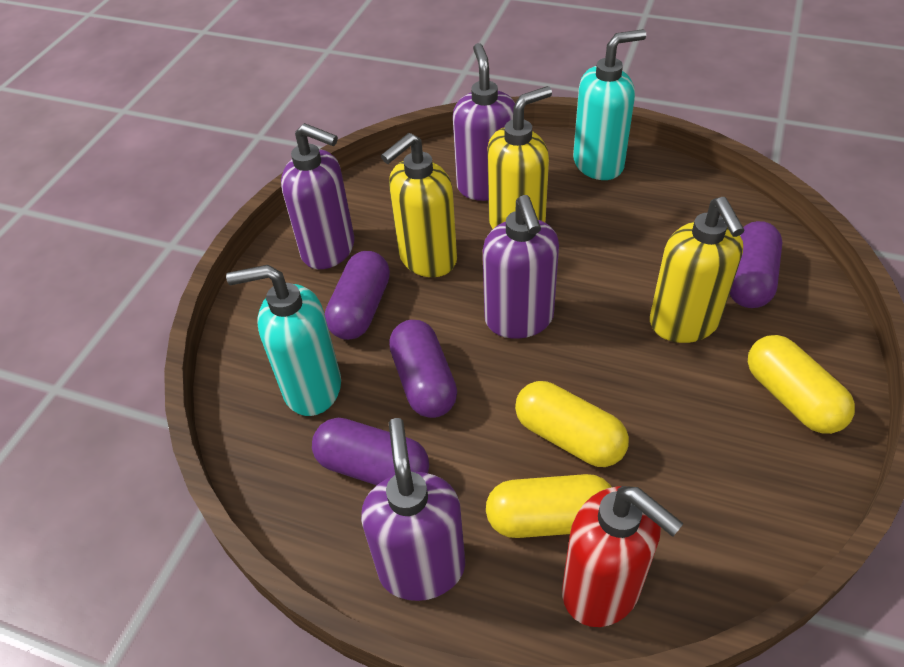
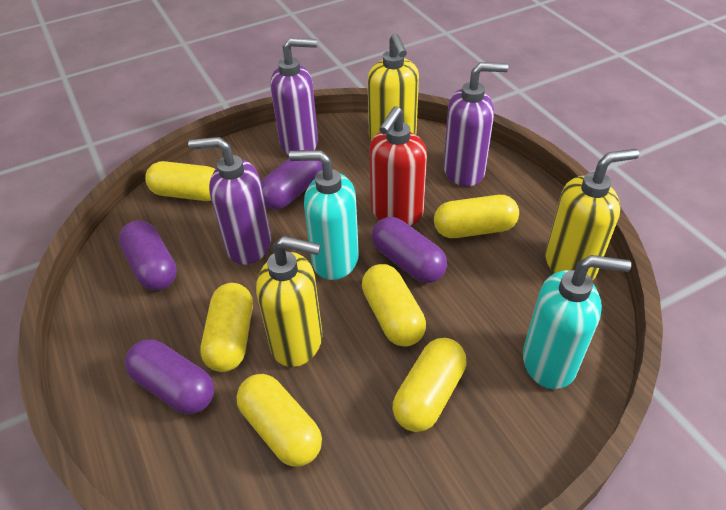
purple soap dispenser: 4 -> 3
yellow capsule: 3 -> 6

